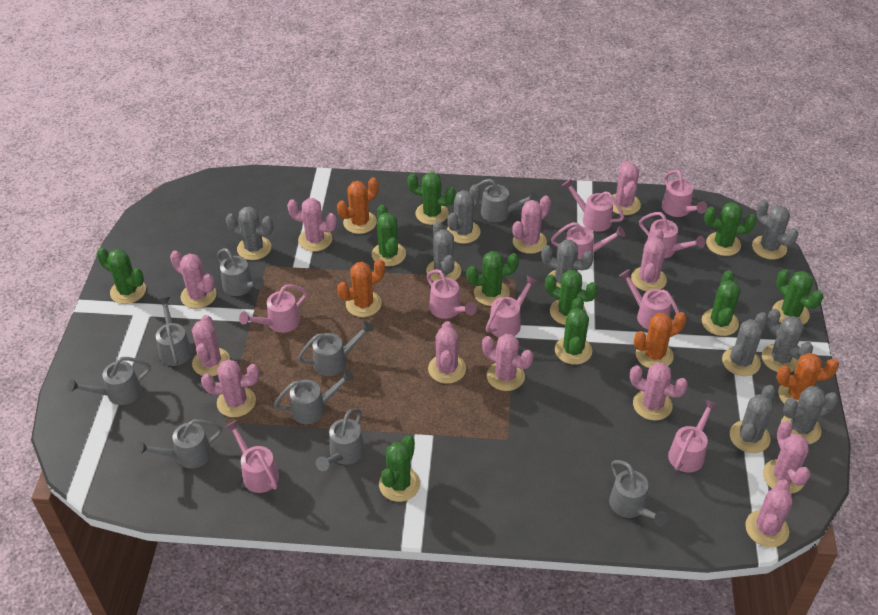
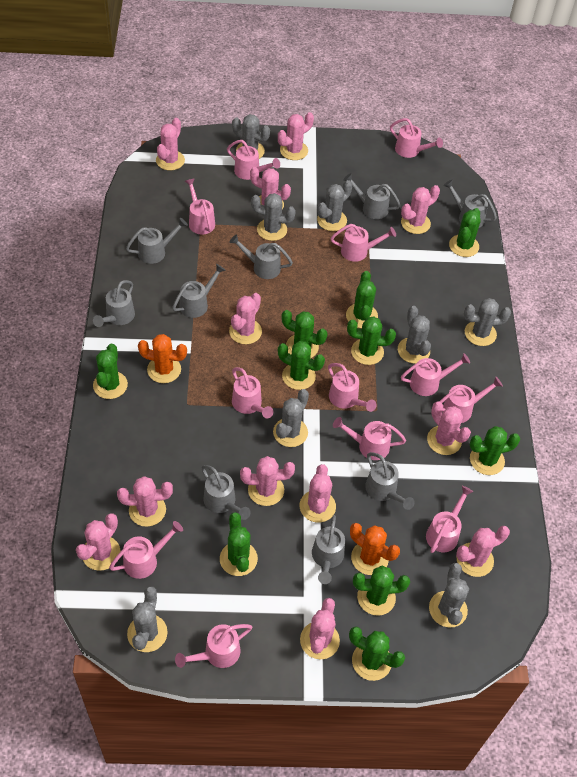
grey cactus: 9 -> 8
orange cactus: 4 -> 2
pink watering can: 10 -> 12

